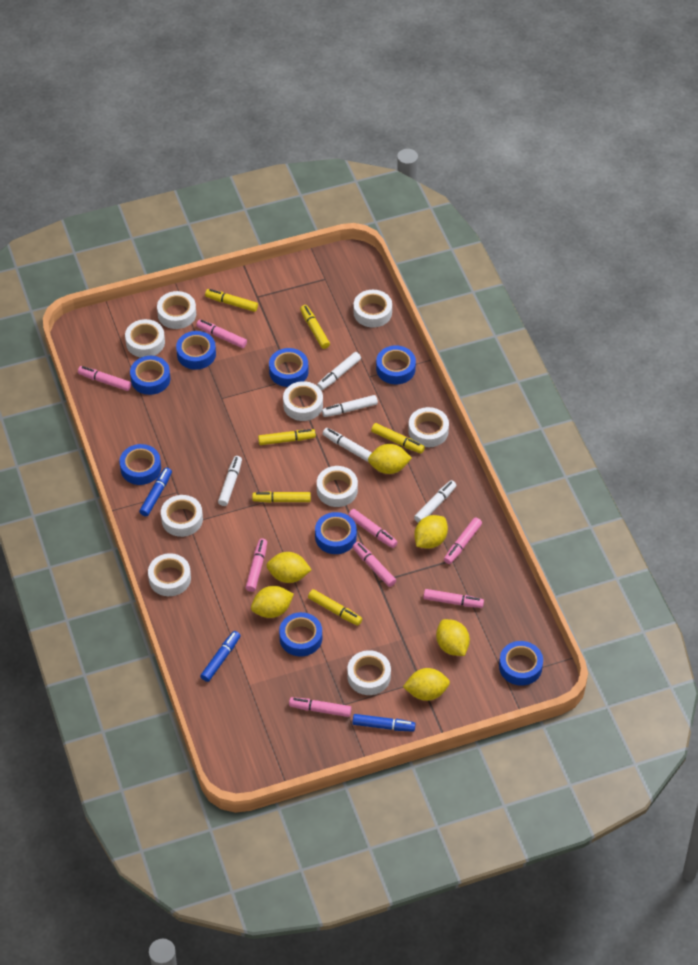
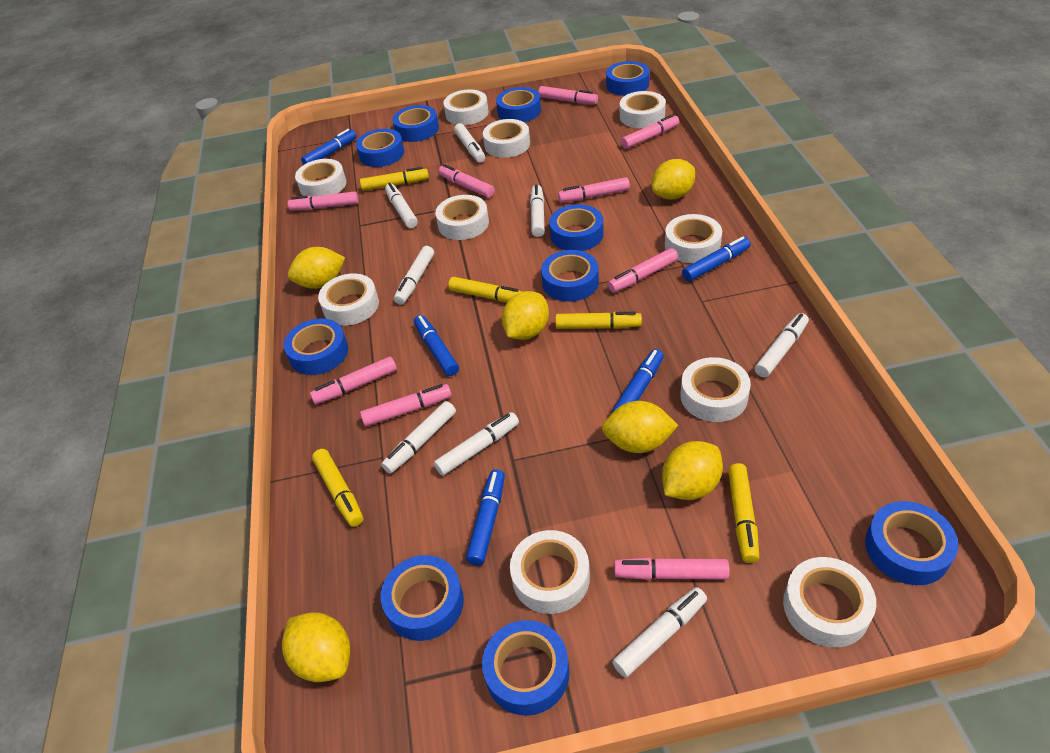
blue marker: 3 -> 5
blue tape: 8 -> 10
pink marker: 8 -> 9
white marker: 5 -> 8
white tape: 9 -> 10
yellow marker: 6 -> 5

